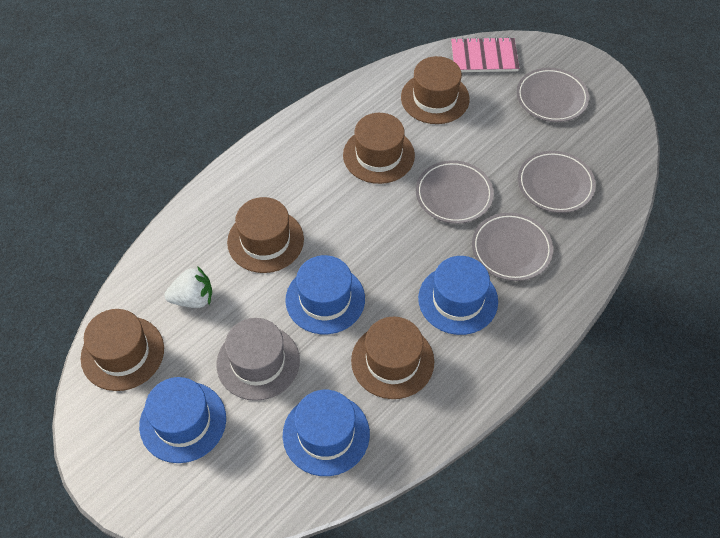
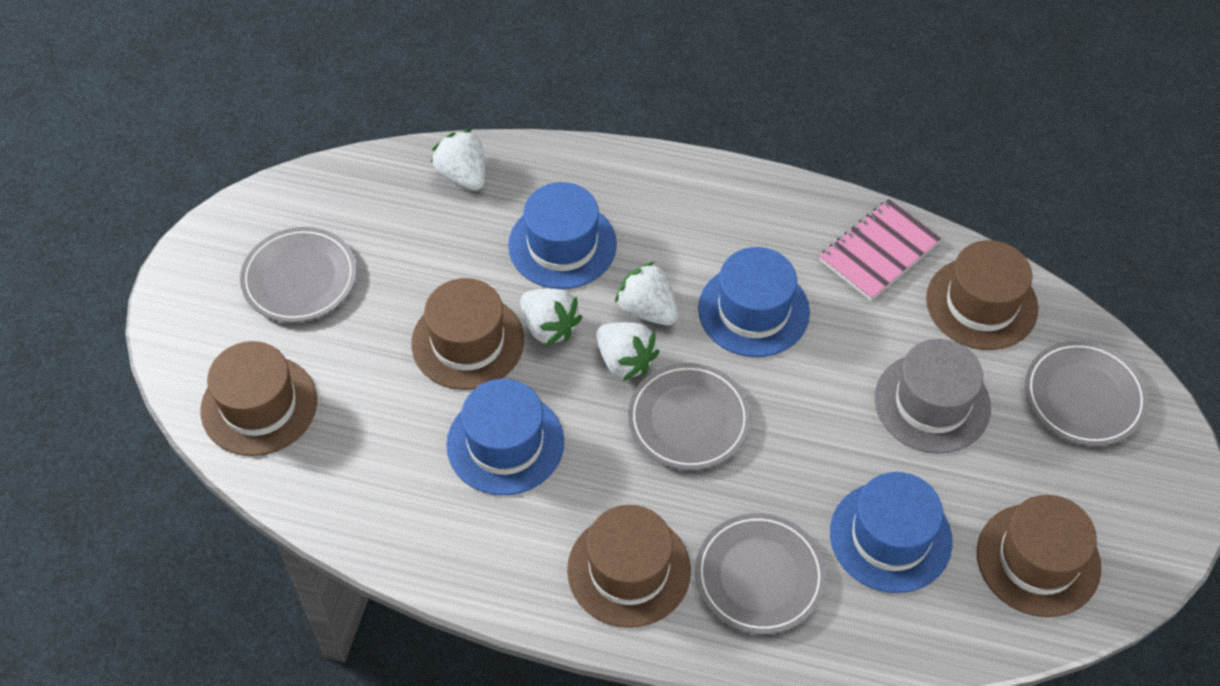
white strawberry: 1 -> 4

